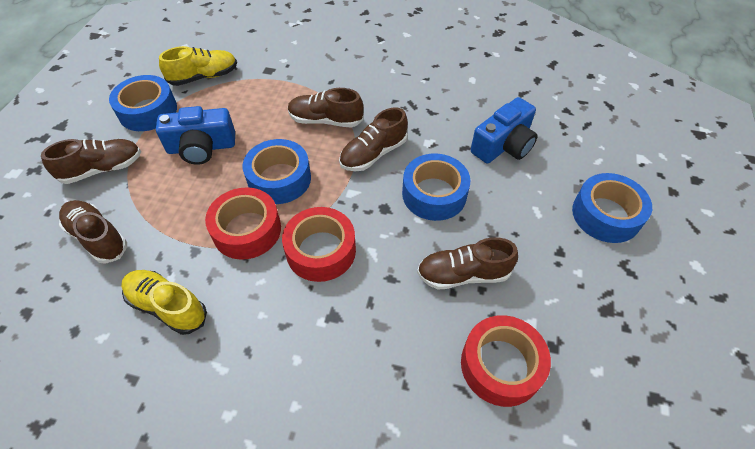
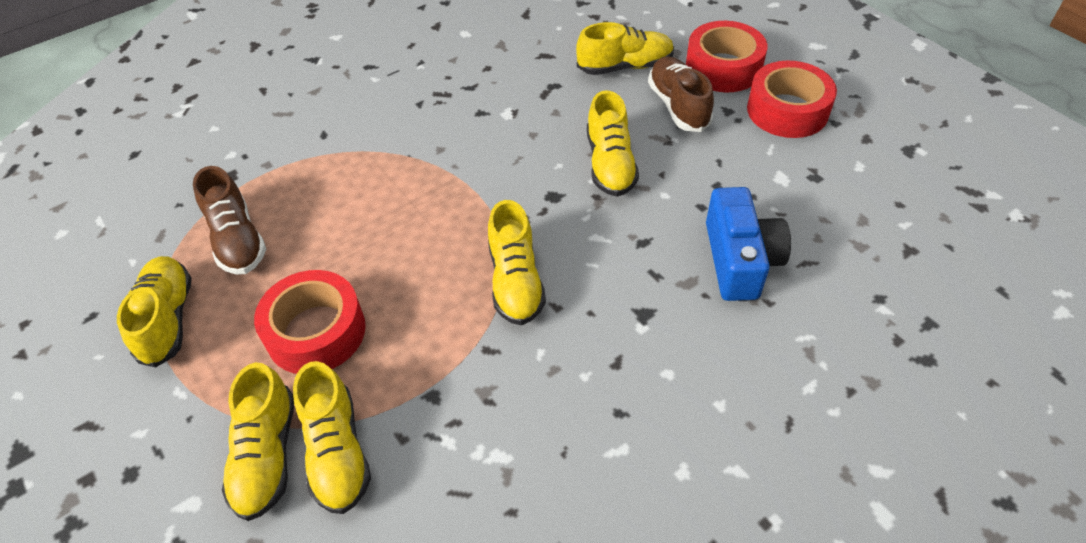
blue camera: 2 -> 1
blue tape: 4 -> 0
brown shoe: 5 -> 2
yellow shoe: 2 -> 6

